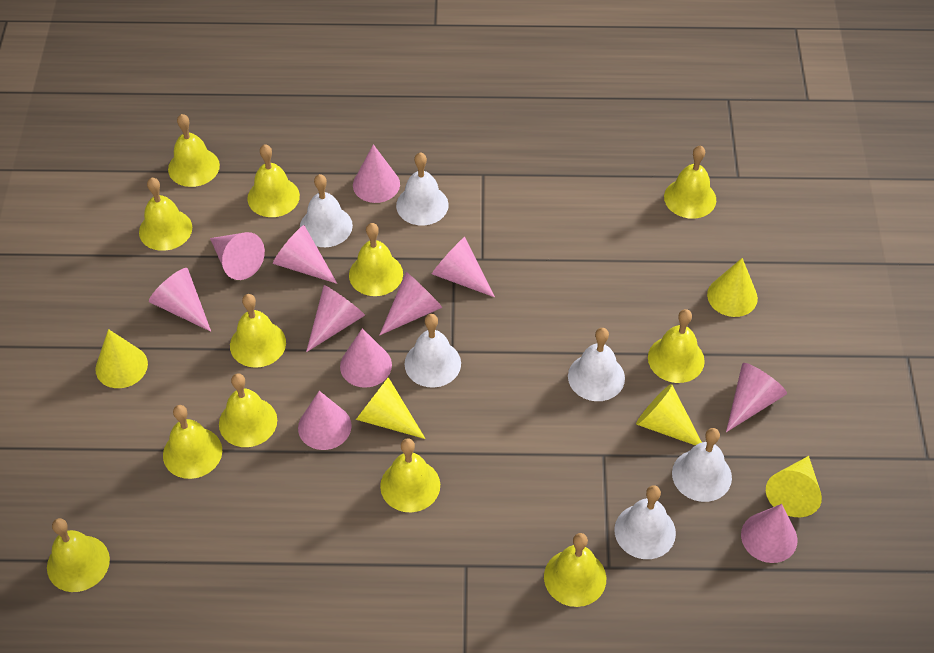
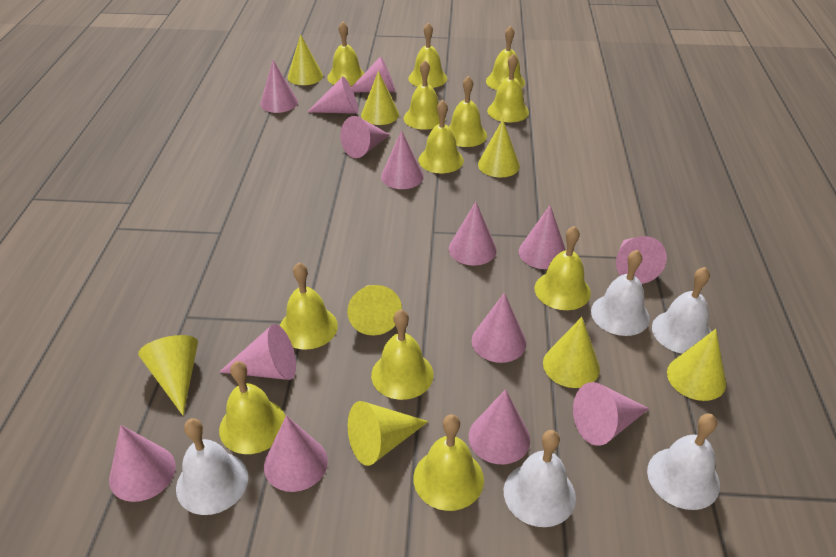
pink cone: 11 -> 14
white bell: 6 -> 5
yellow cone: 5 -> 8

